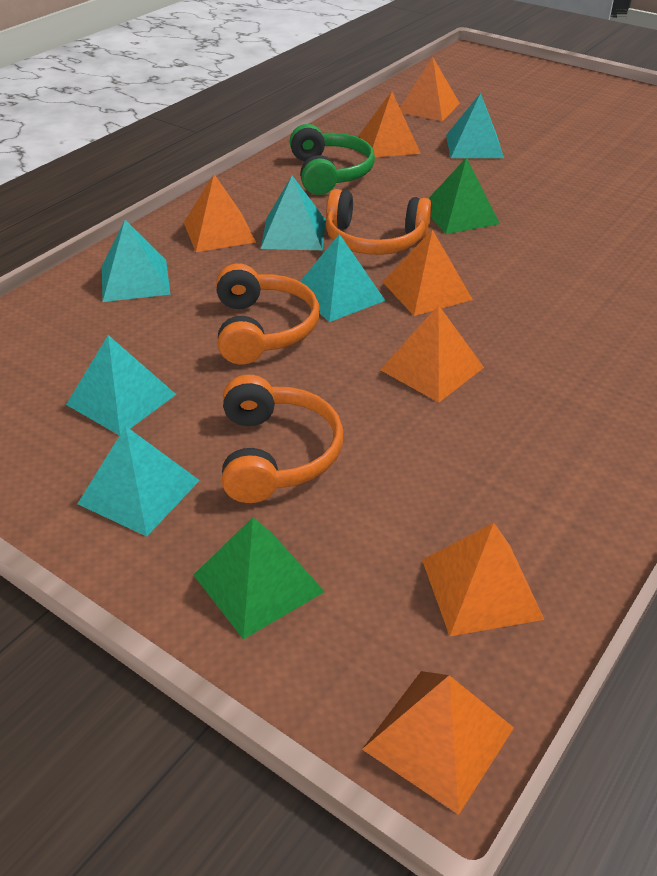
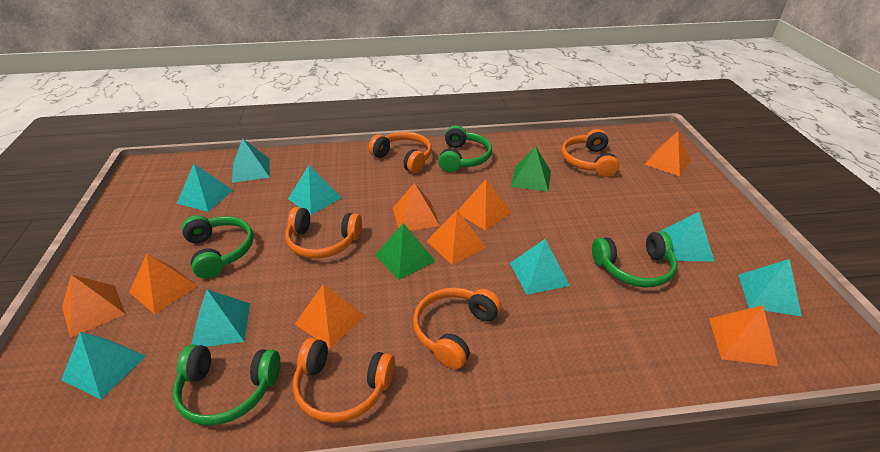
green headphones: 1 -> 4
orange headphones: 3 -> 5
orange pyramid: 7 -> 8
turquoise pyramid: 6 -> 8

